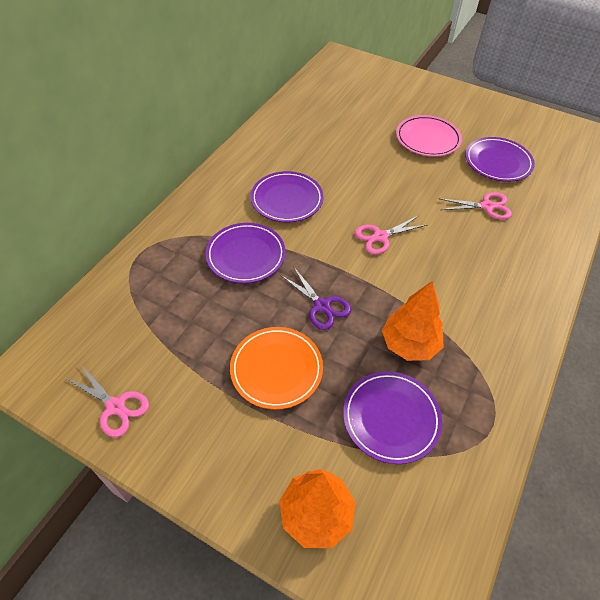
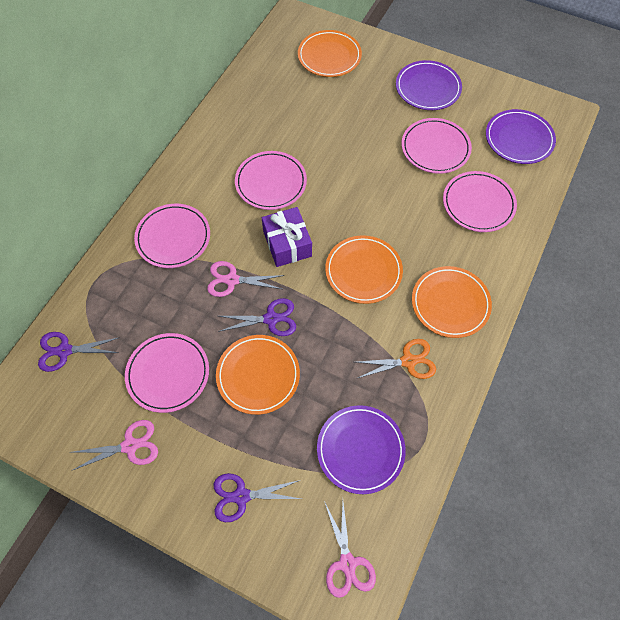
orange plate: 1 -> 4
orange scissors: 0 -> 1
orange tree: 2 -> 0
pink plate: 1 -> 5
purple gift: 0 -> 1
purple plate: 4 -> 3
purple scissors: 1 -> 3

